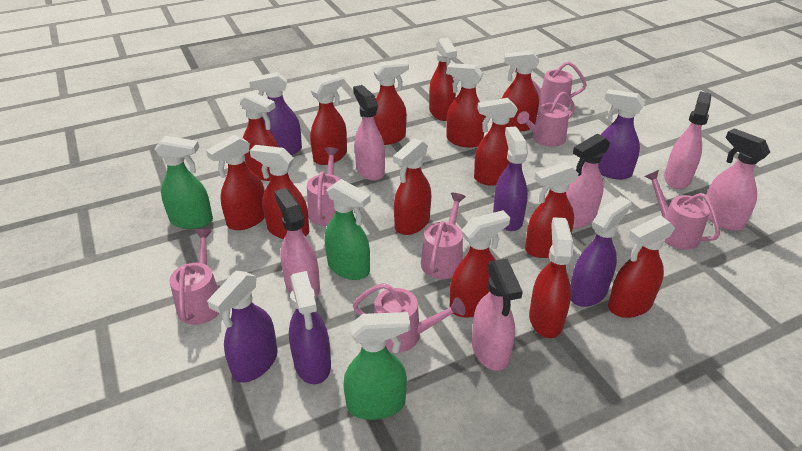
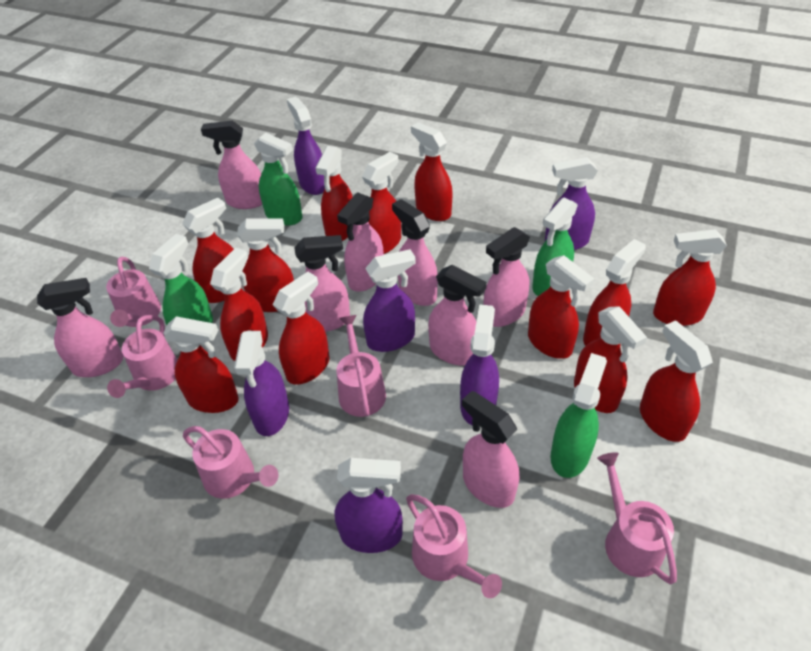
green spray bottle: 3 -> 4
pink spray bottle: 6 -> 8
pink watering can: 7 -> 6
red spray bottle: 14 -> 13

